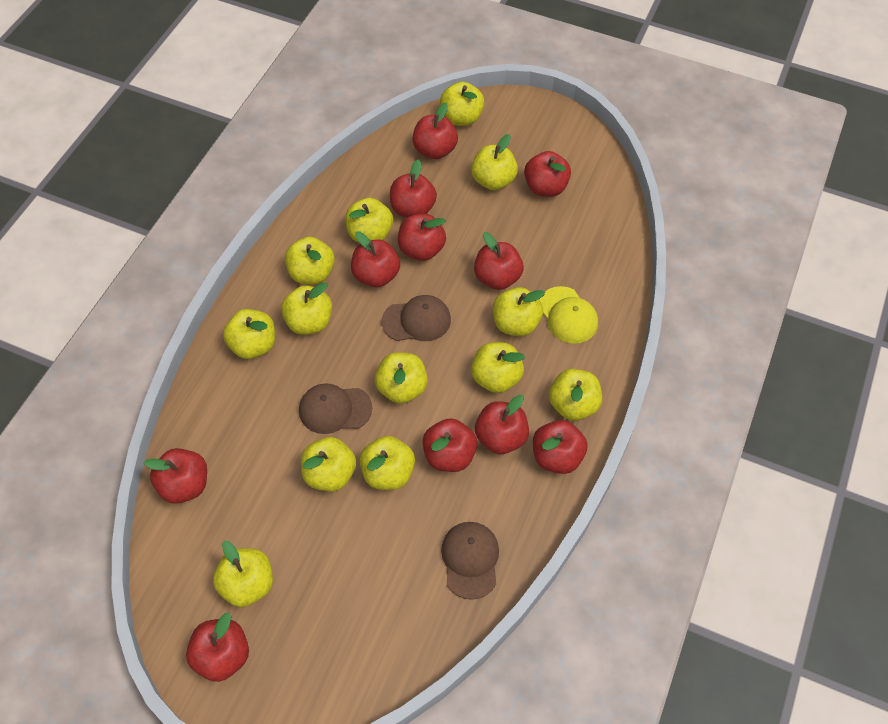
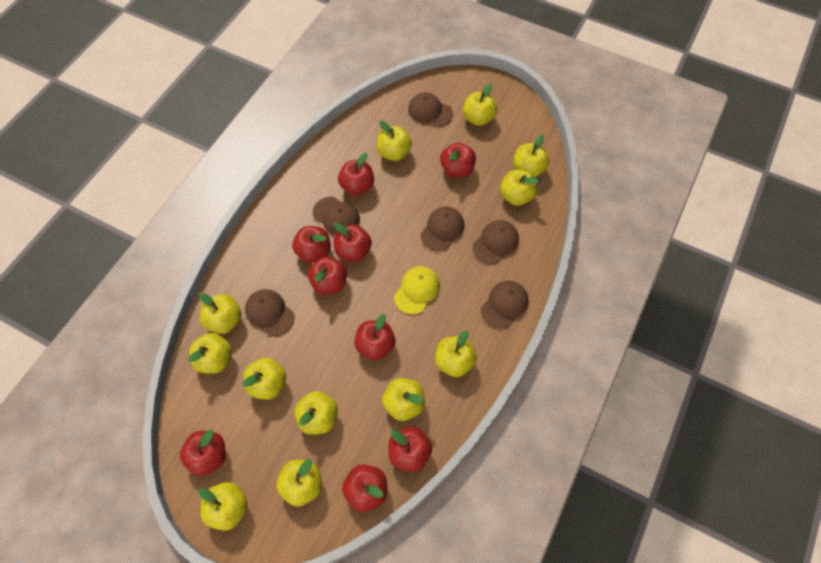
brown cap: 3 -> 6
red apple: 11 -> 9
yellow apple: 13 -> 12

